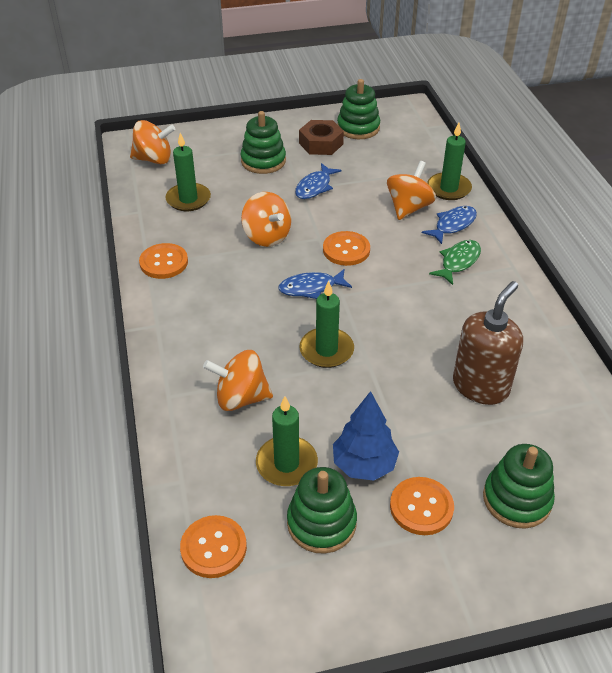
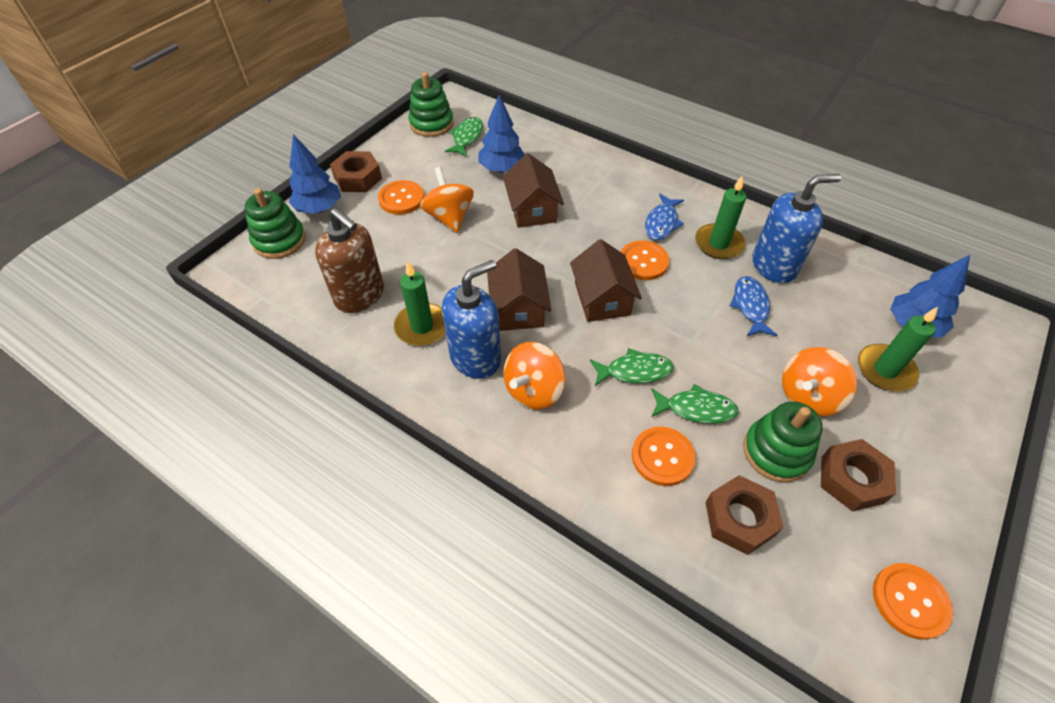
blue fish: 3 -> 2
blue soap dispenser: 0 -> 2
blue tree: 1 -> 3
brown house: 0 -> 3
brown nut: 1 -> 3
green candle: 4 -> 3
green fish: 1 -> 3
green stacking toy: 4 -> 3
orange spinning top: 4 -> 3

